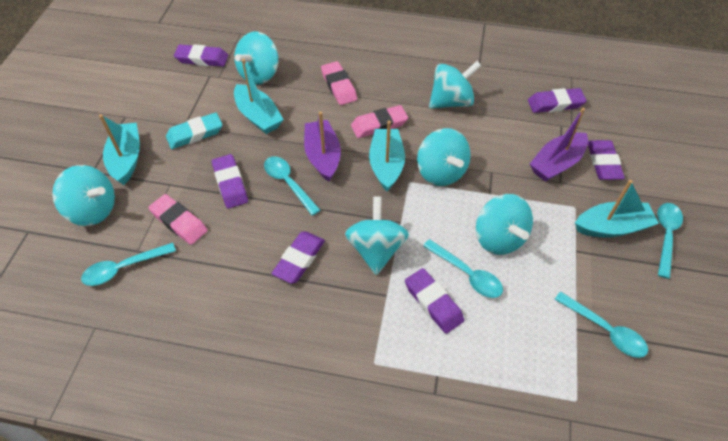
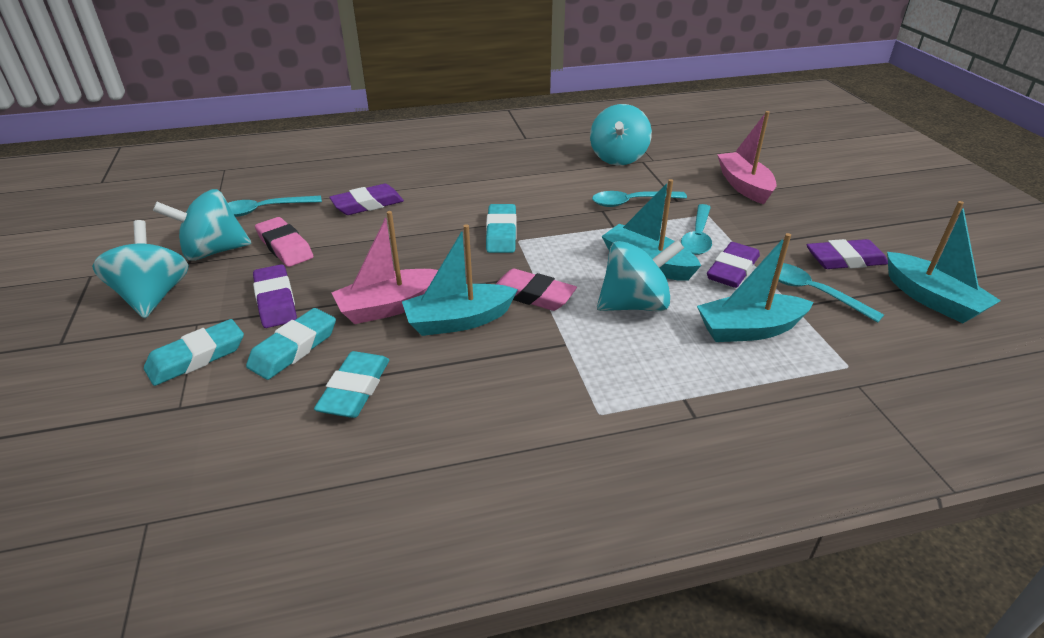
pink boat: 0 -> 2
pink eraser: 3 -> 2
purple boat: 2 -> 0
purple eraser: 6 -> 4
turquoise eraser: 1 -> 4
turquoise spinning top: 6 -> 4
turquoise spoon: 5 -> 4

